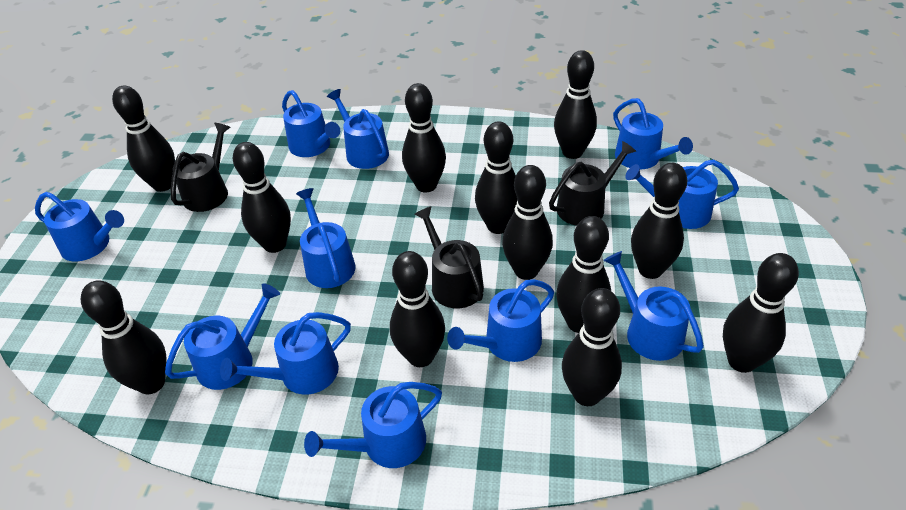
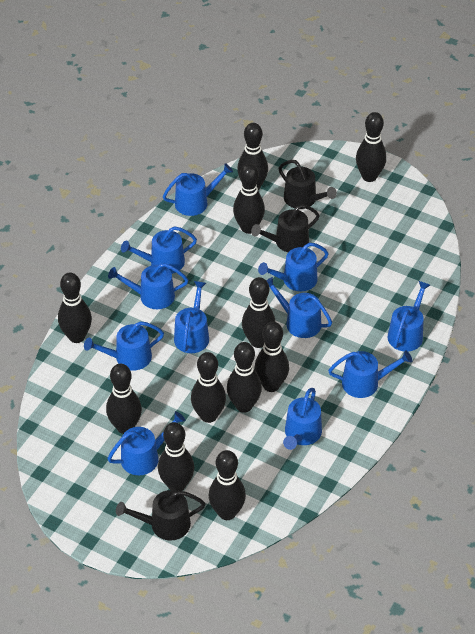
black bowling pin: 12 -> 11

